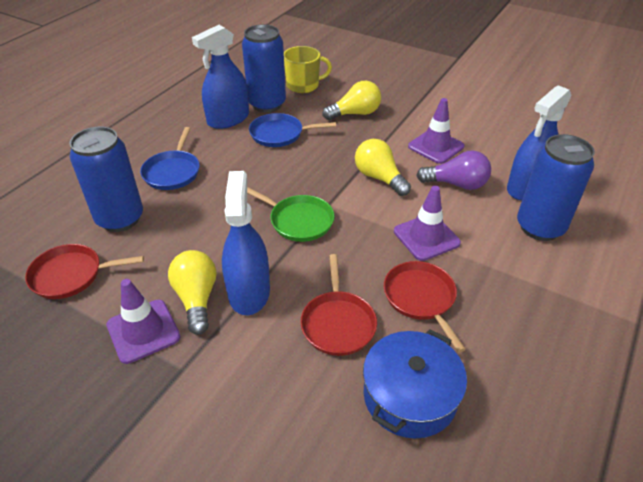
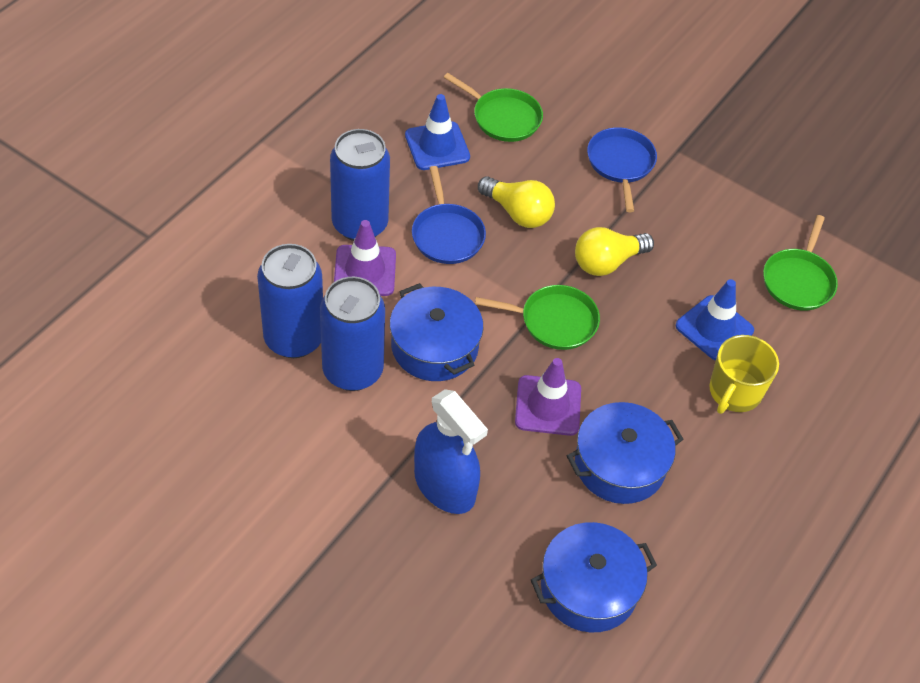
blue pot: 1 -> 3
blue spray bottle: 3 -> 1
blue traffic cone: 0 -> 2
green pan: 1 -> 3
purple light bulb: 1 -> 0
purple traffic cone: 3 -> 2
red pan: 3 -> 0
yellow light bulb: 3 -> 2

